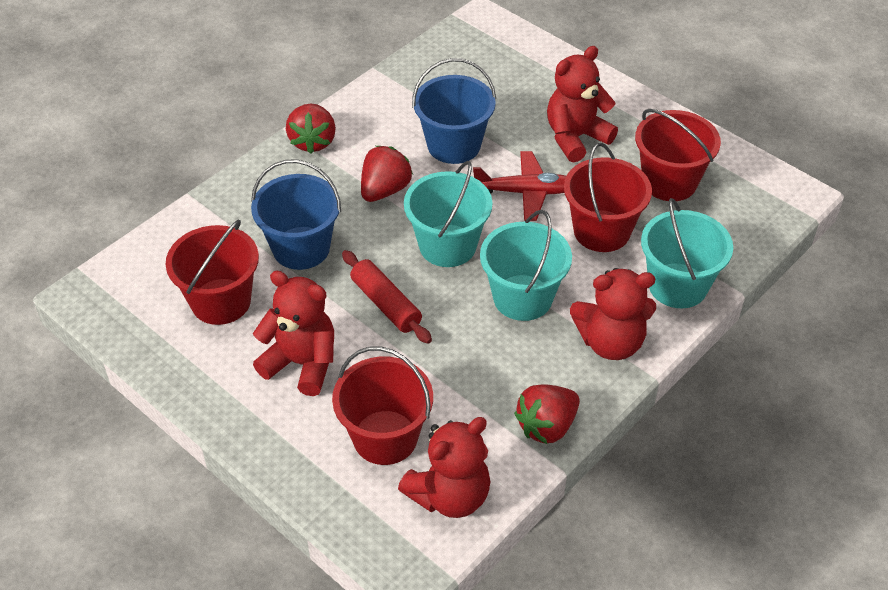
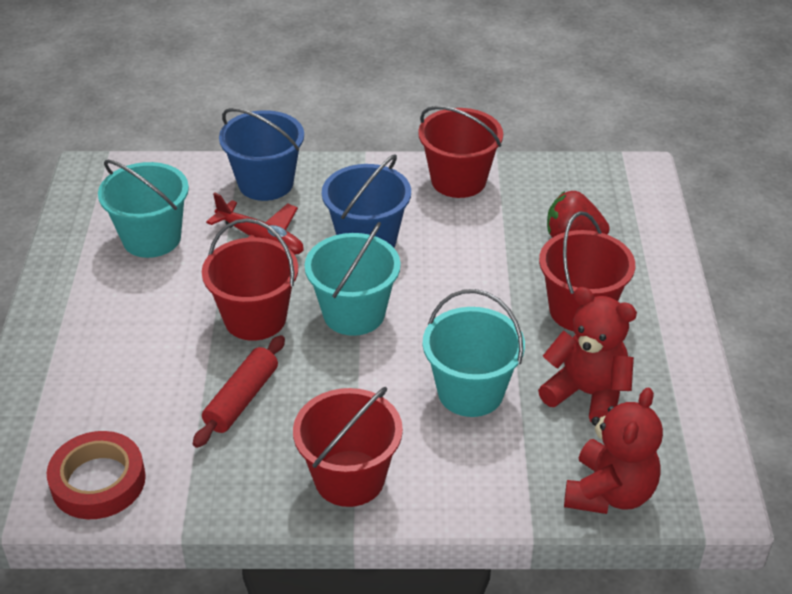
red strawberry: 3 -> 1
red tape: 0 -> 1
red teddy bear: 4 -> 2

